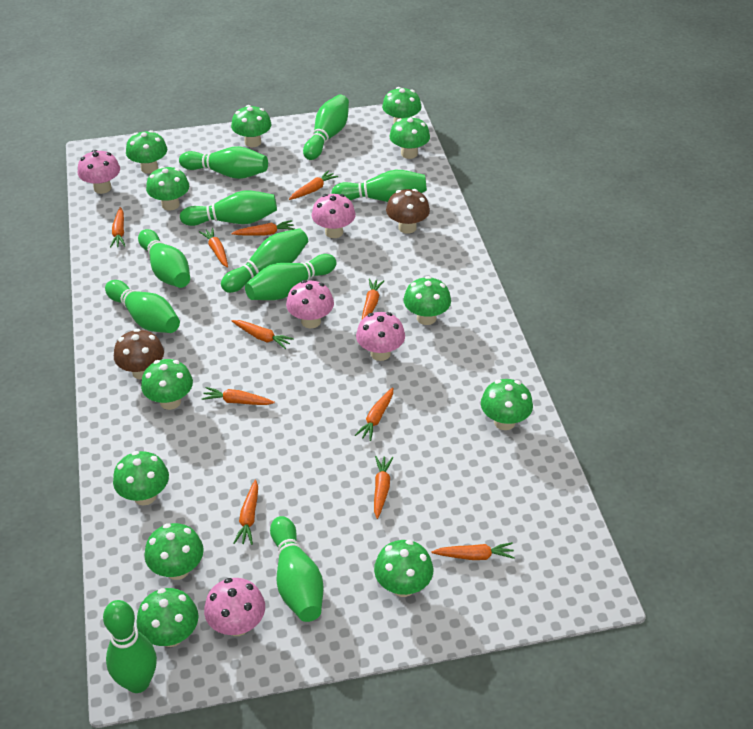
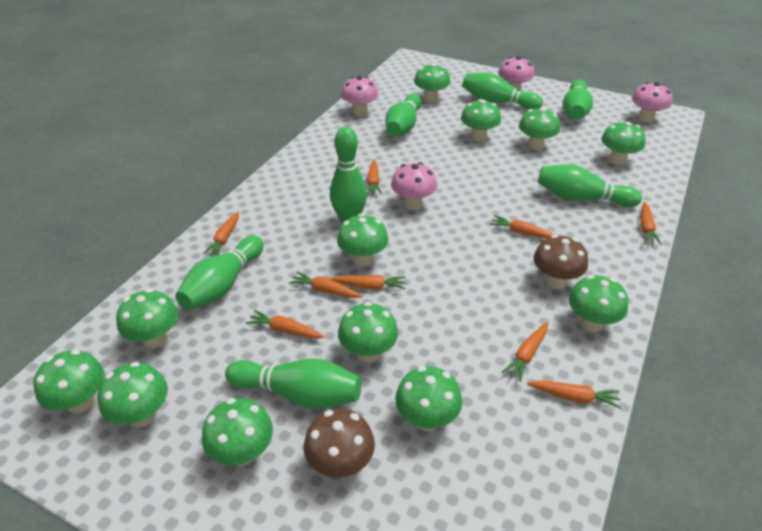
green bowling pin: 10 -> 7
orange carrot: 11 -> 9
pink mushroom: 5 -> 4

